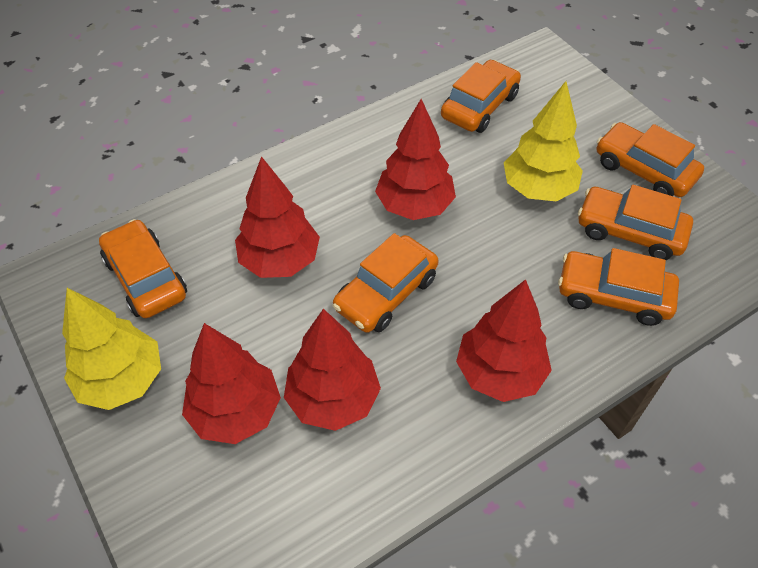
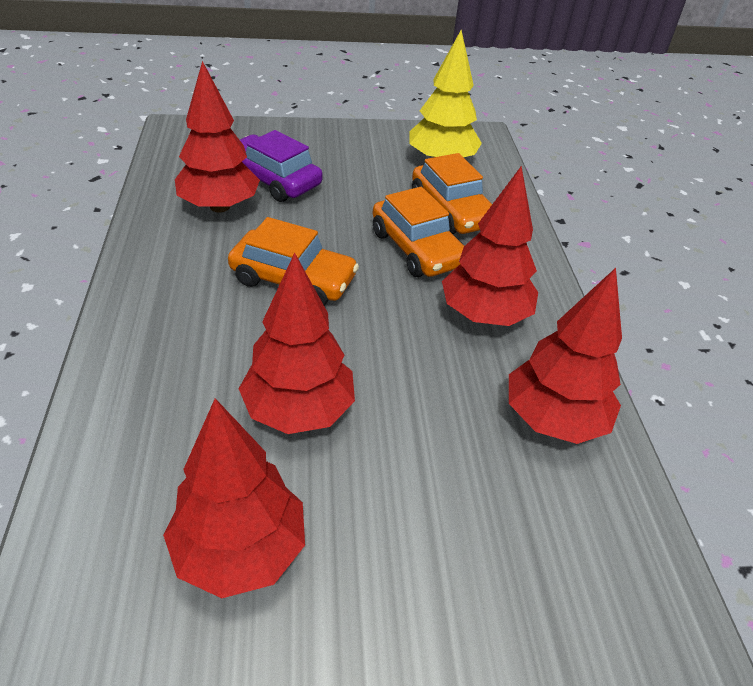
orange car: 6 -> 3
purple car: 0 -> 1
yellow tree: 2 -> 1

